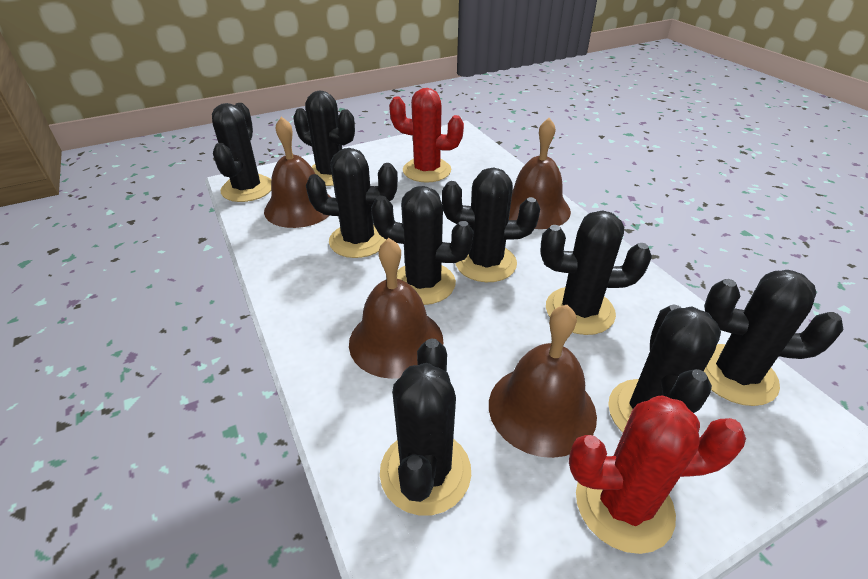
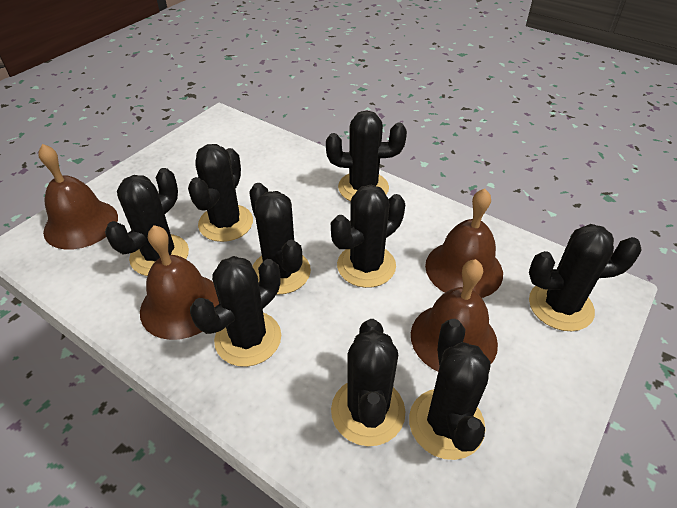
red cactus: 2 -> 0

